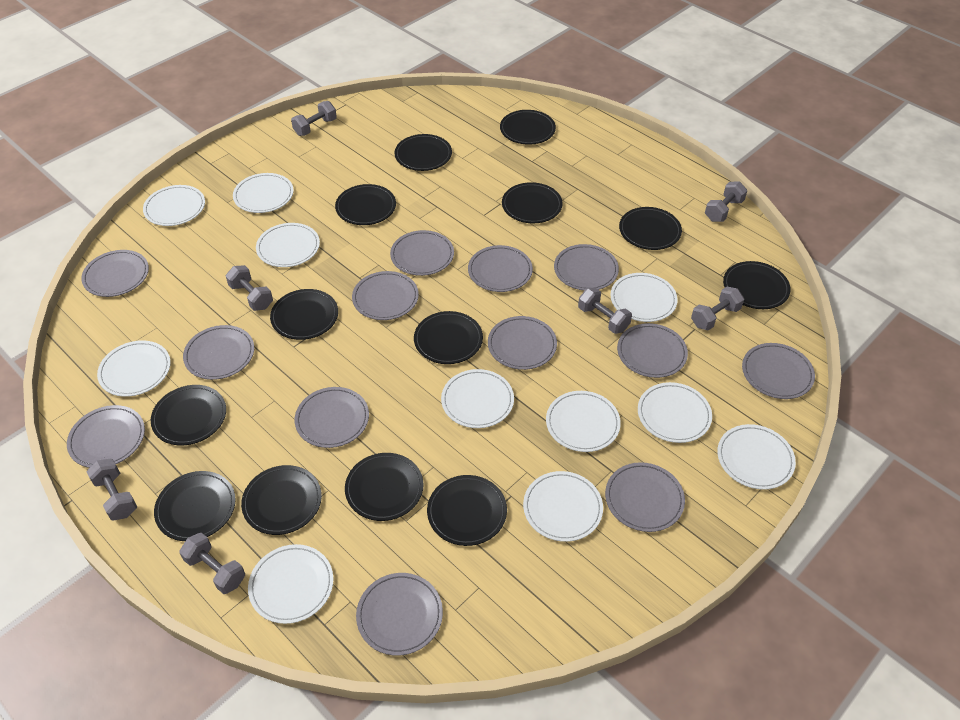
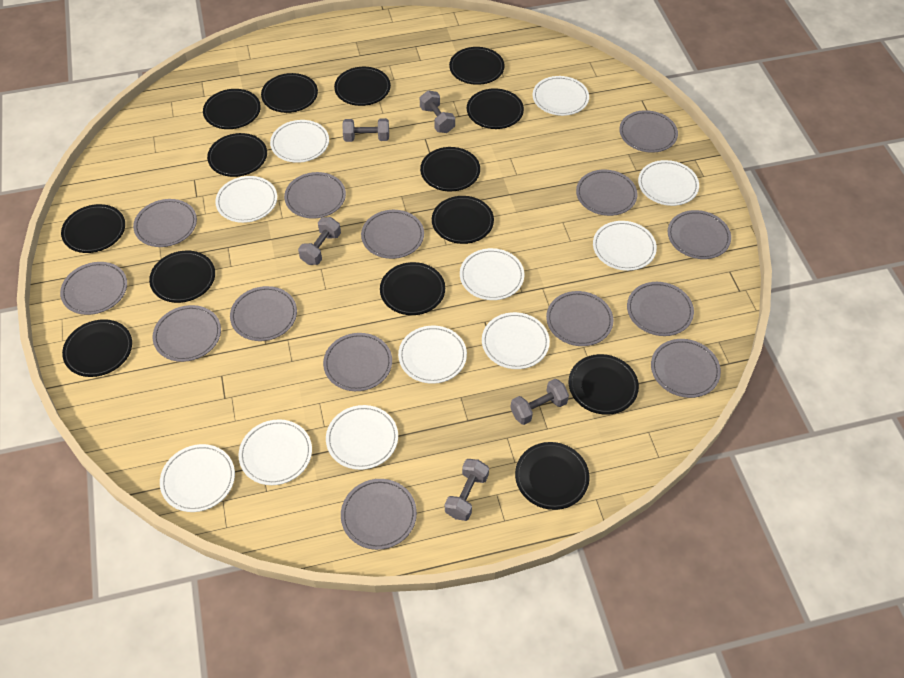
black plate: 13 -> 14
grey dumbbell: 7 -> 5
grey plate: 13 -> 14

